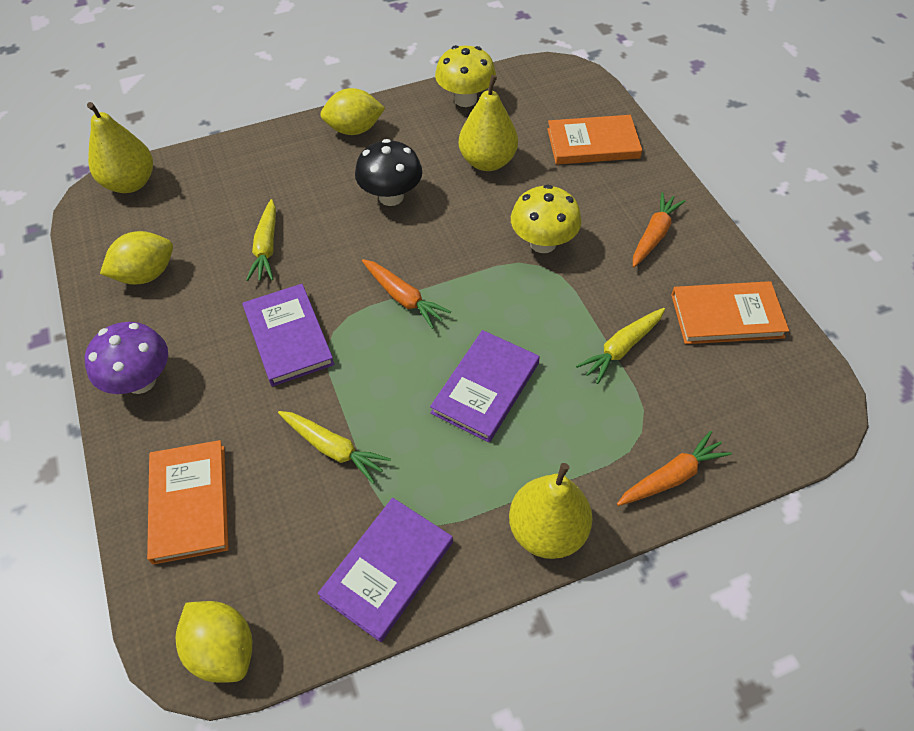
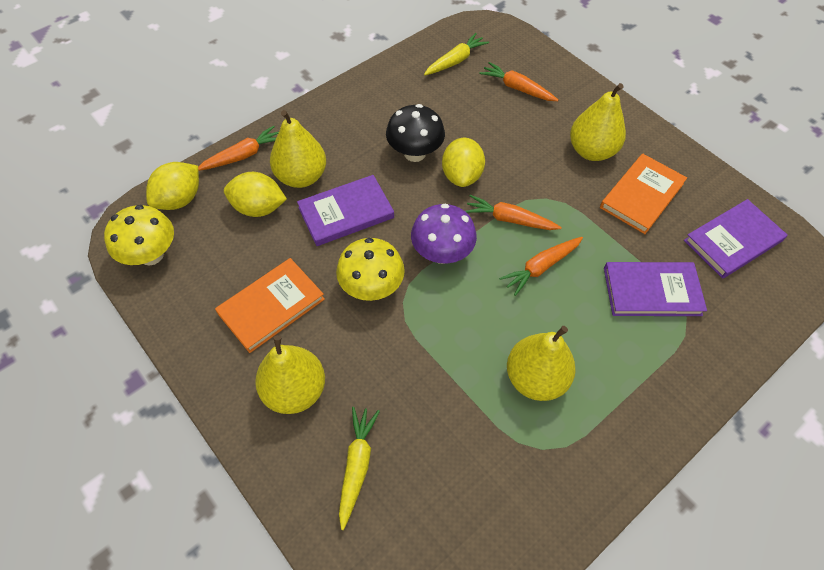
orange book: 3 -> 2
orange carrot: 3 -> 4
yellow carrot: 3 -> 2
yellow pear: 3 -> 4

